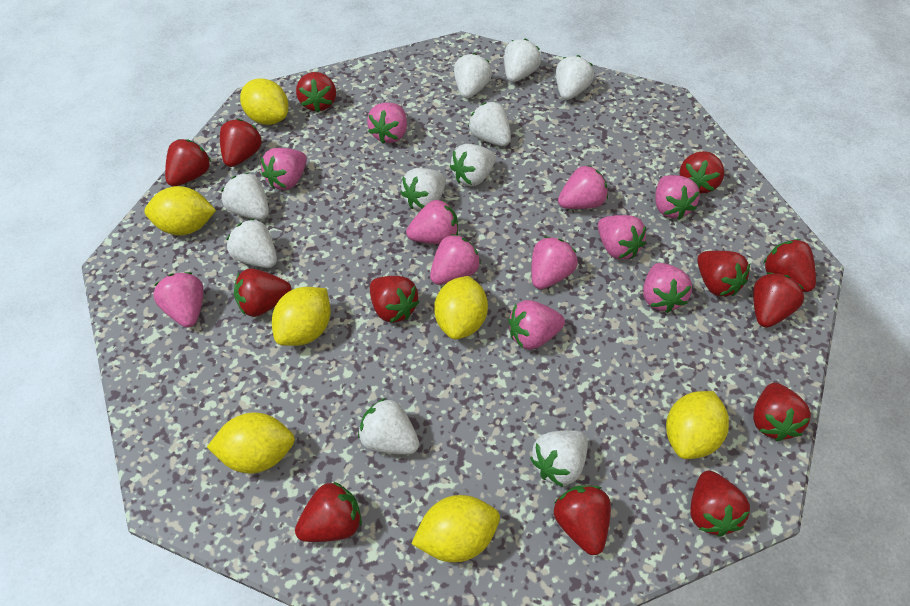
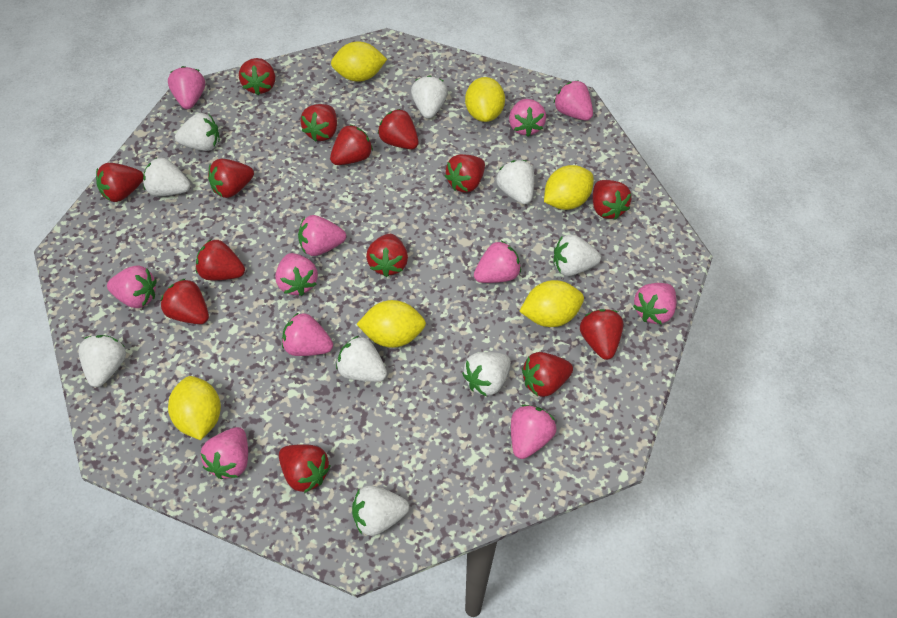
red strawberry: 13 -> 14
white strawberry: 10 -> 9
yellow lemon: 7 -> 6

